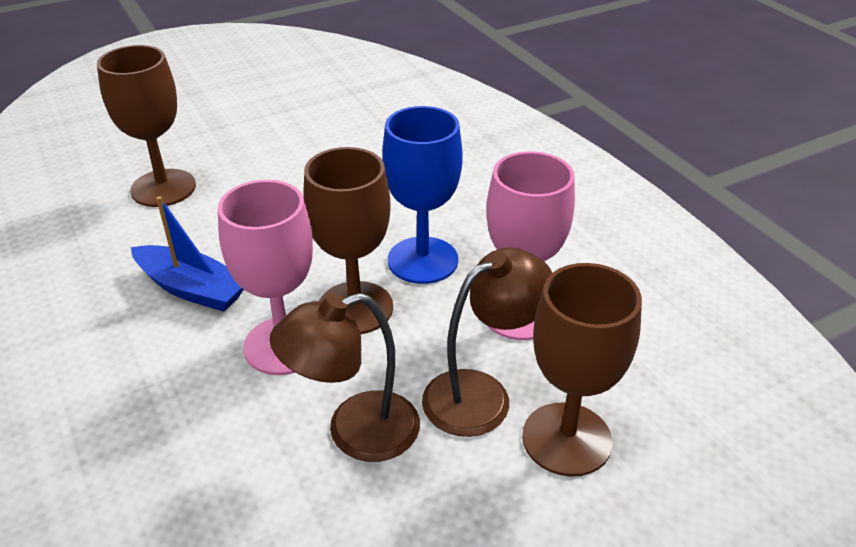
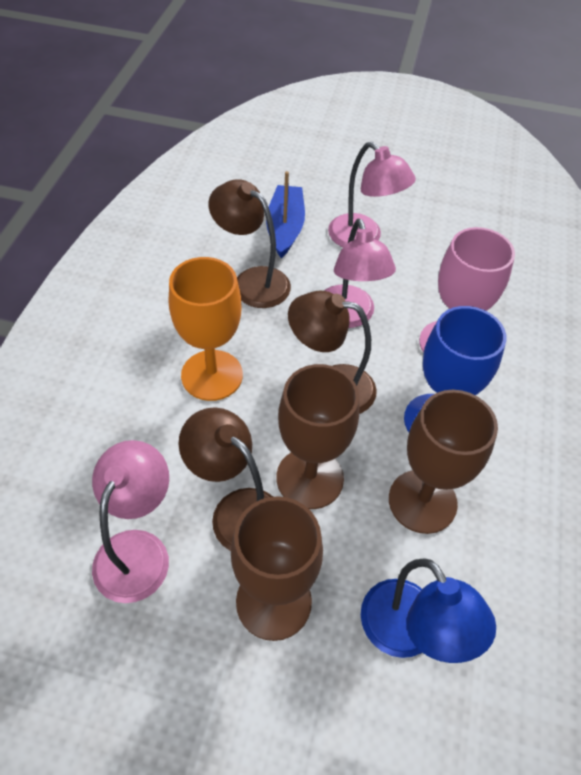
blue lamp: 0 -> 1
brown lamp: 2 -> 3
orange goblet: 0 -> 1
pink goblet: 2 -> 1
pink lamp: 0 -> 3

